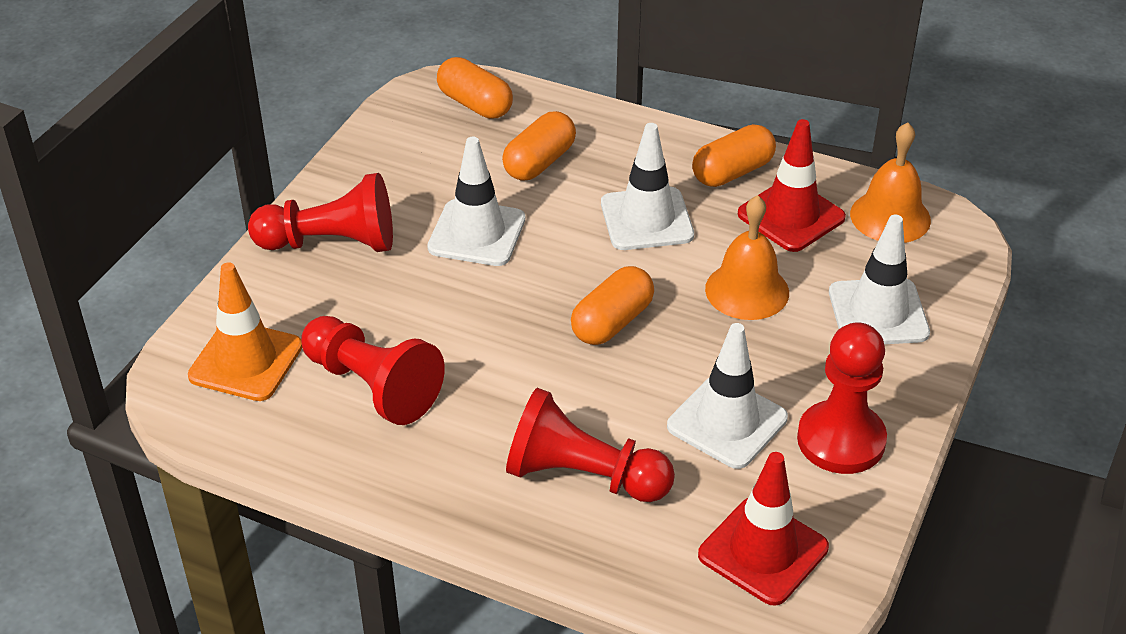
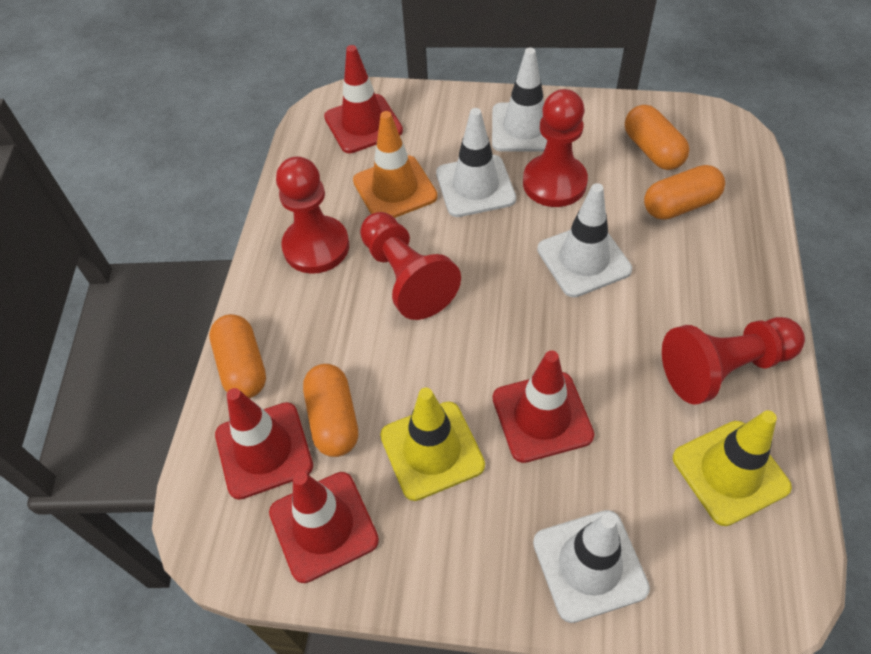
orange bell: 2 -> 0
red traffic cone: 2 -> 4
yellow traffic cone: 0 -> 2

